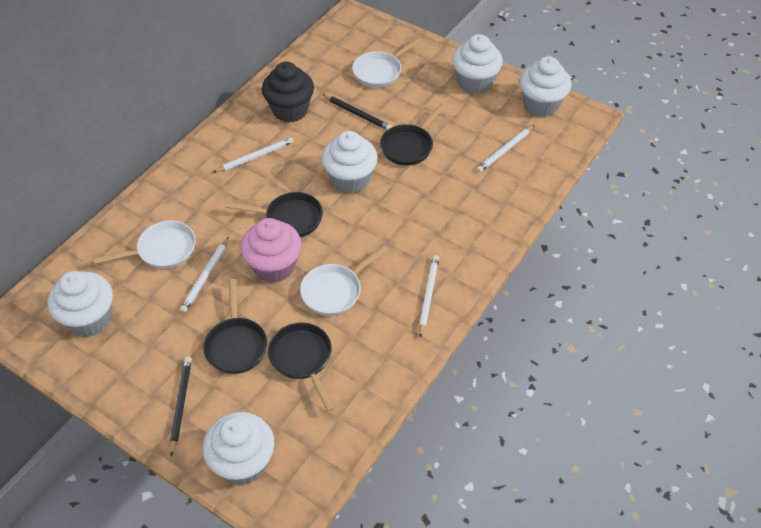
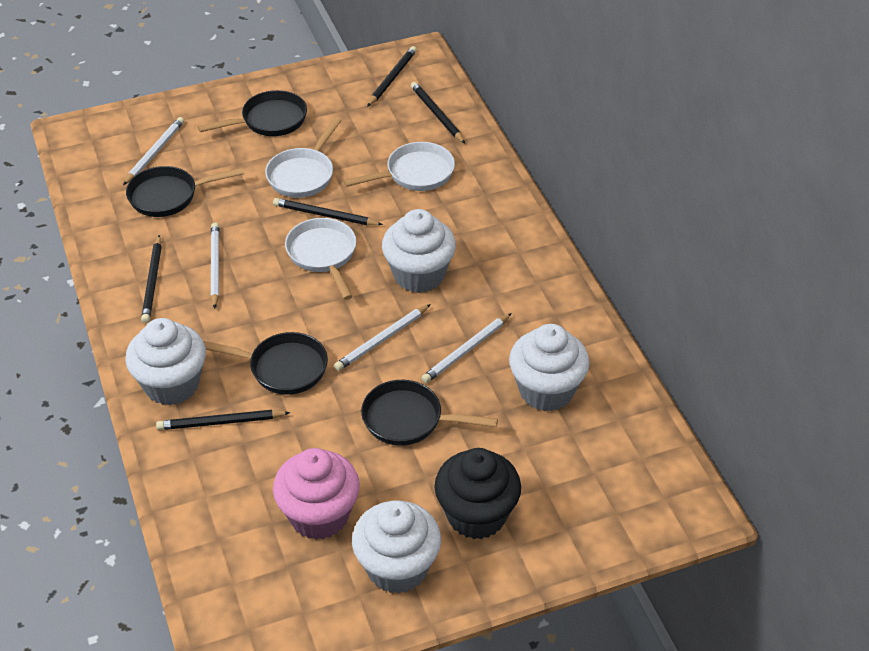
black pencil: 2 -> 5
white cupcake: 5 -> 4

